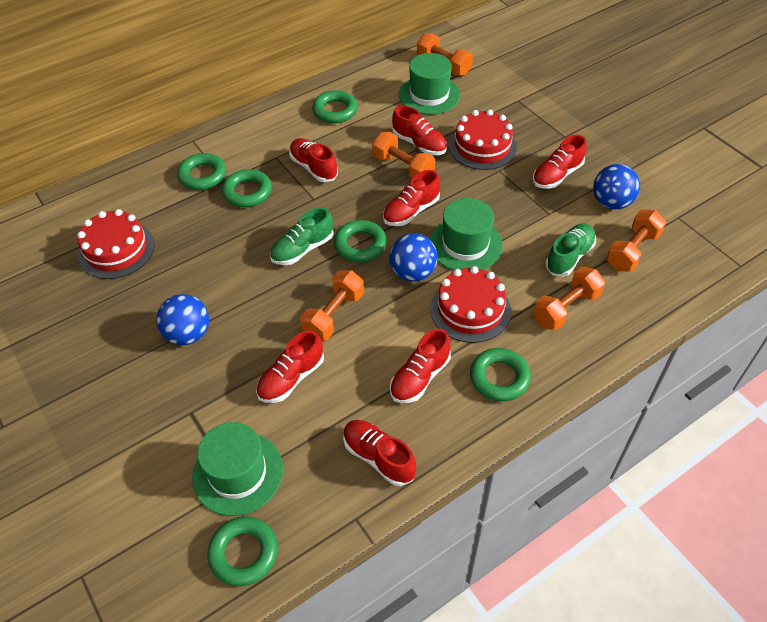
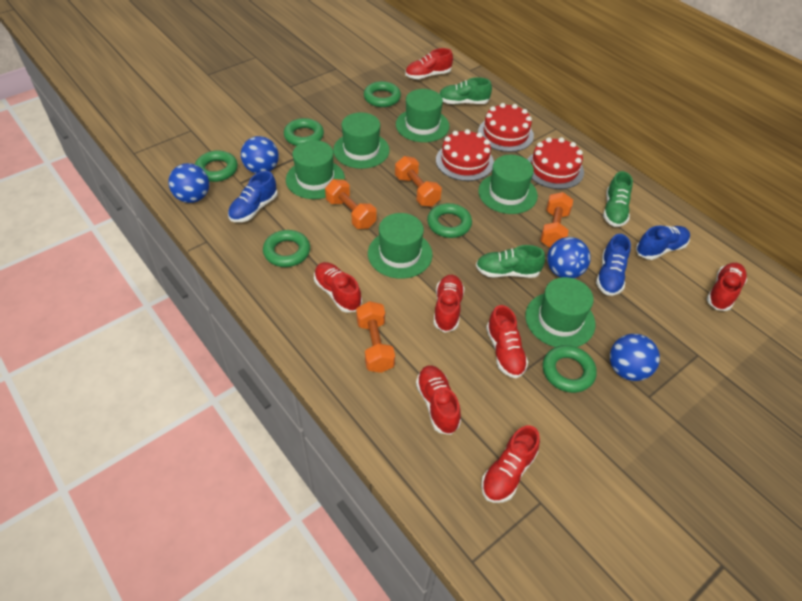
blue ball: 3 -> 4
blue shoe: 0 -> 3
green hat: 3 -> 6
green shoe: 2 -> 3
orange dumbbell: 5 -> 4

